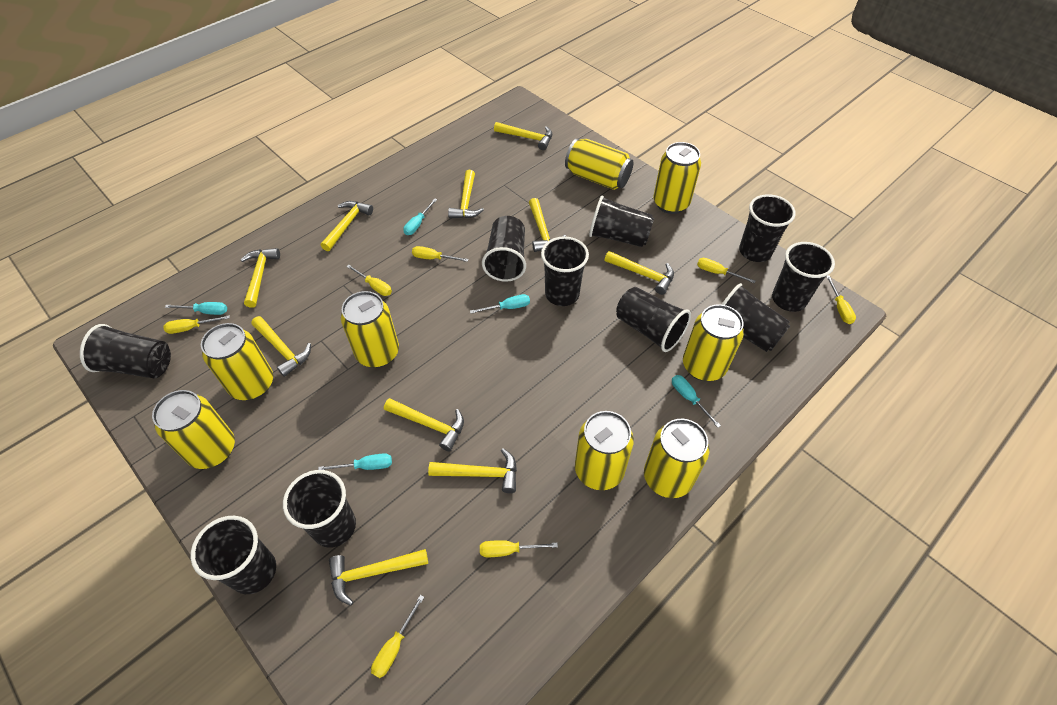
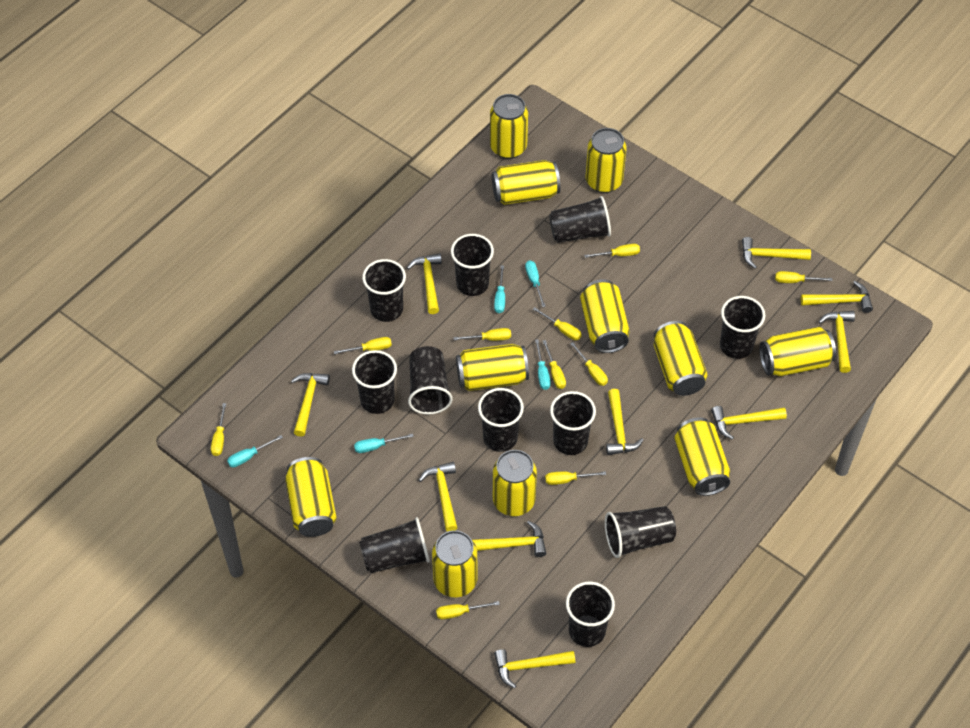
black cup: 10 -> 11
yellow can: 8 -> 11
yellow screwdriver: 7 -> 10

